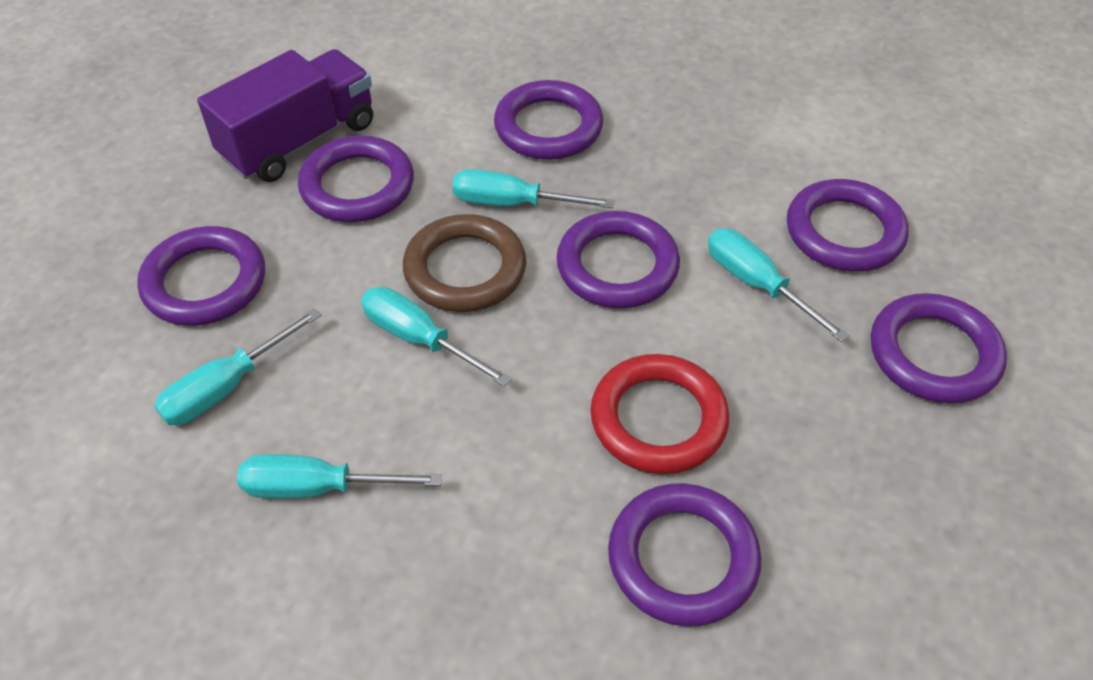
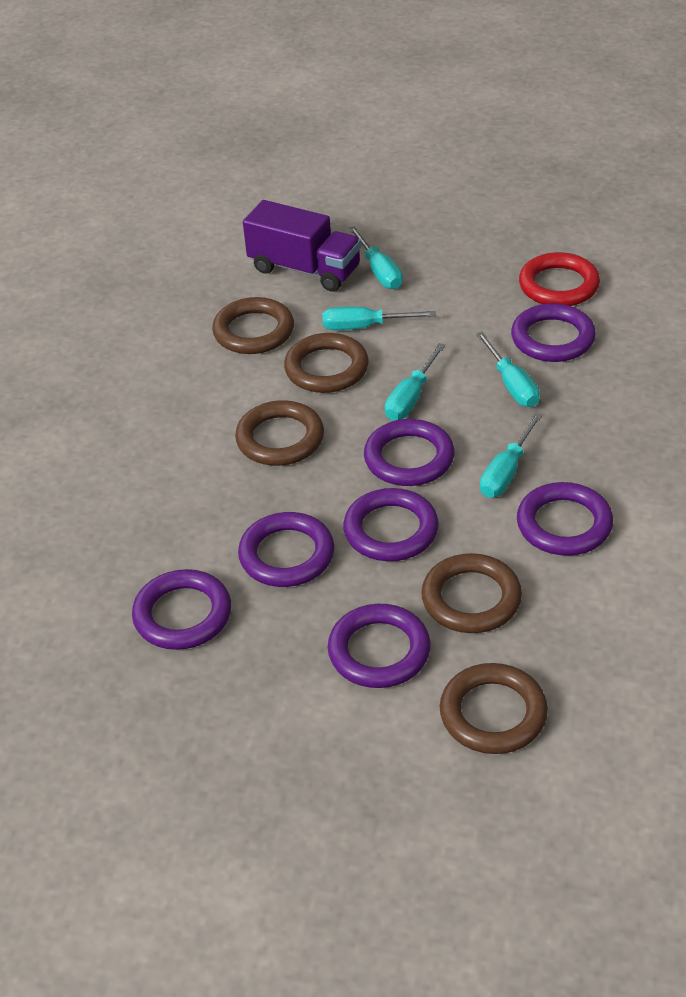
brown ring: 1 -> 5

